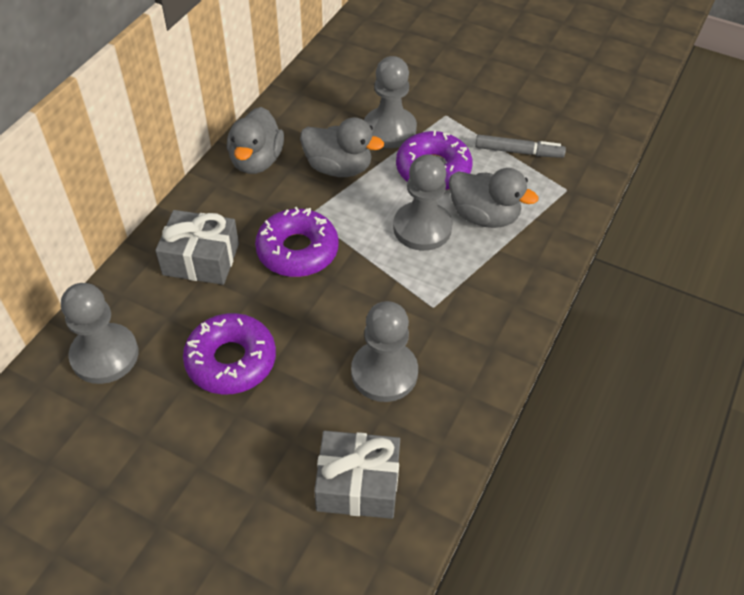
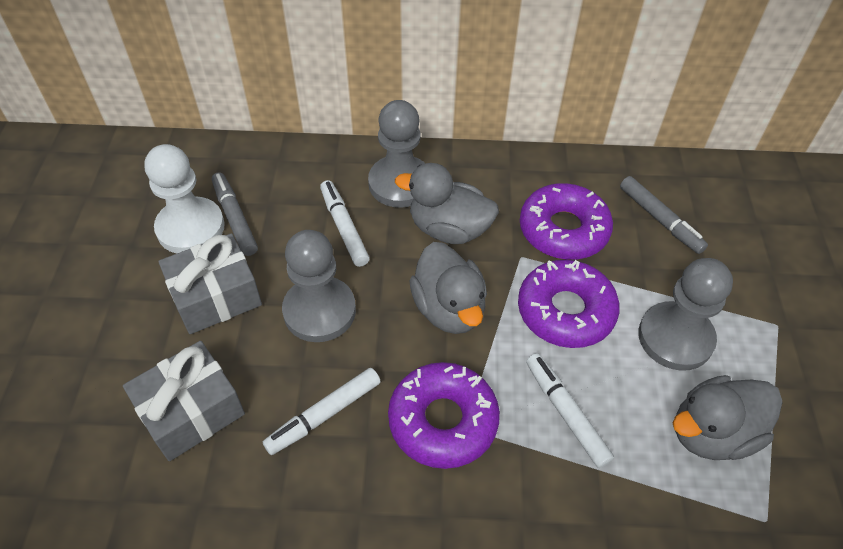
grey marker: 1 -> 2
grey pawn: 4 -> 3
white marker: 0 -> 3
white pawn: 0 -> 1

